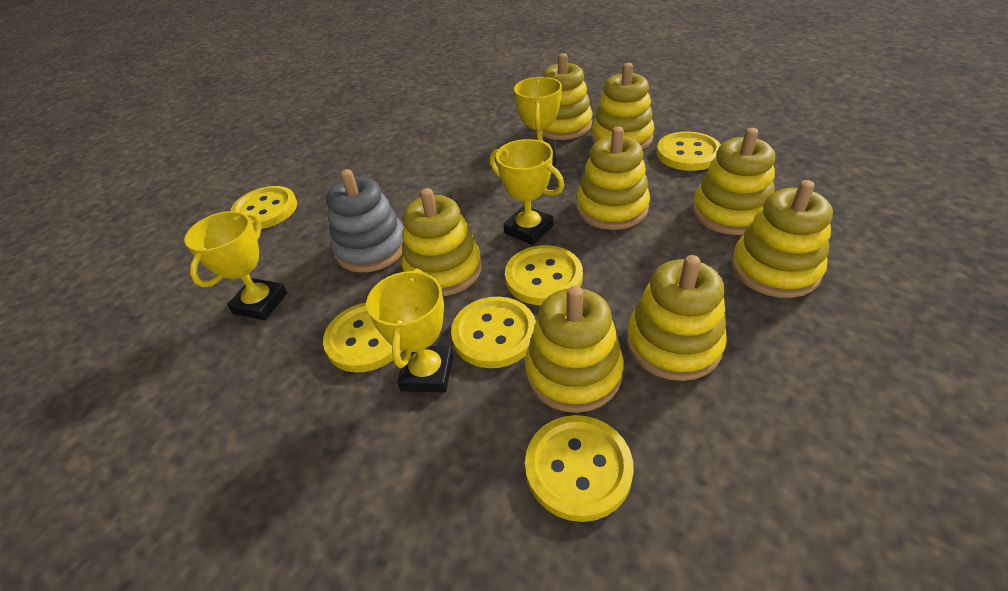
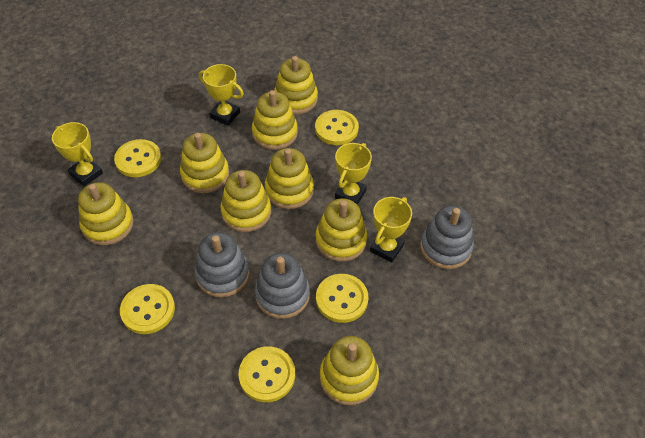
grey stacking toy: 1 -> 3
yellow button: 6 -> 5

